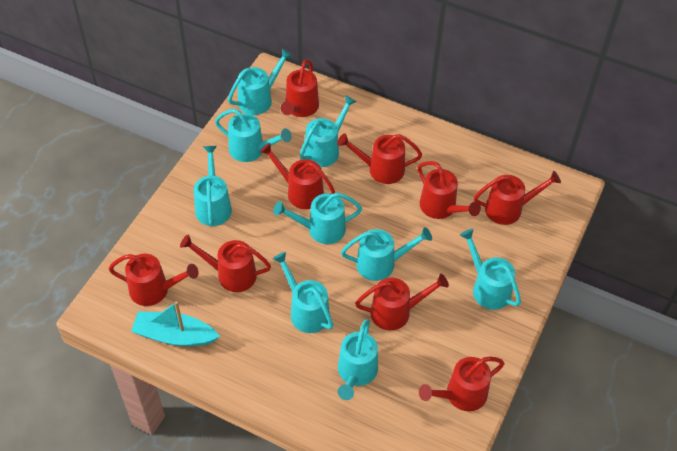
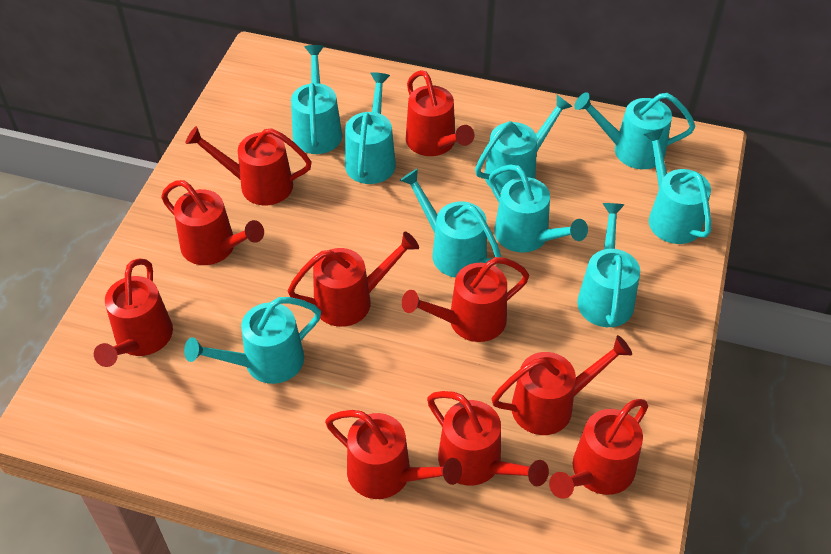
red watering can: 9 -> 10
turquoise boat: 1 -> 0

